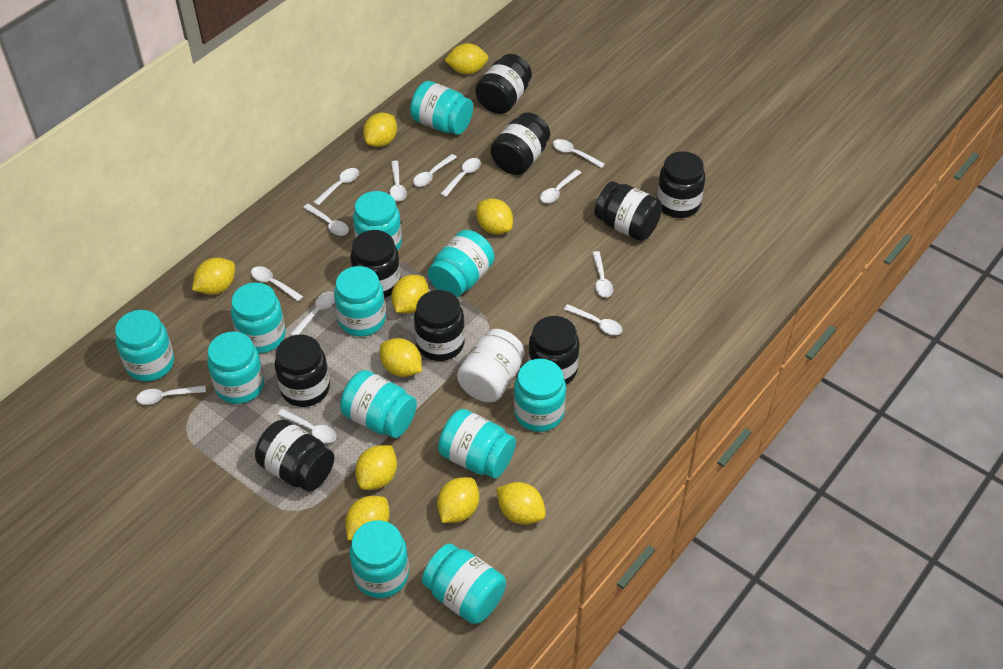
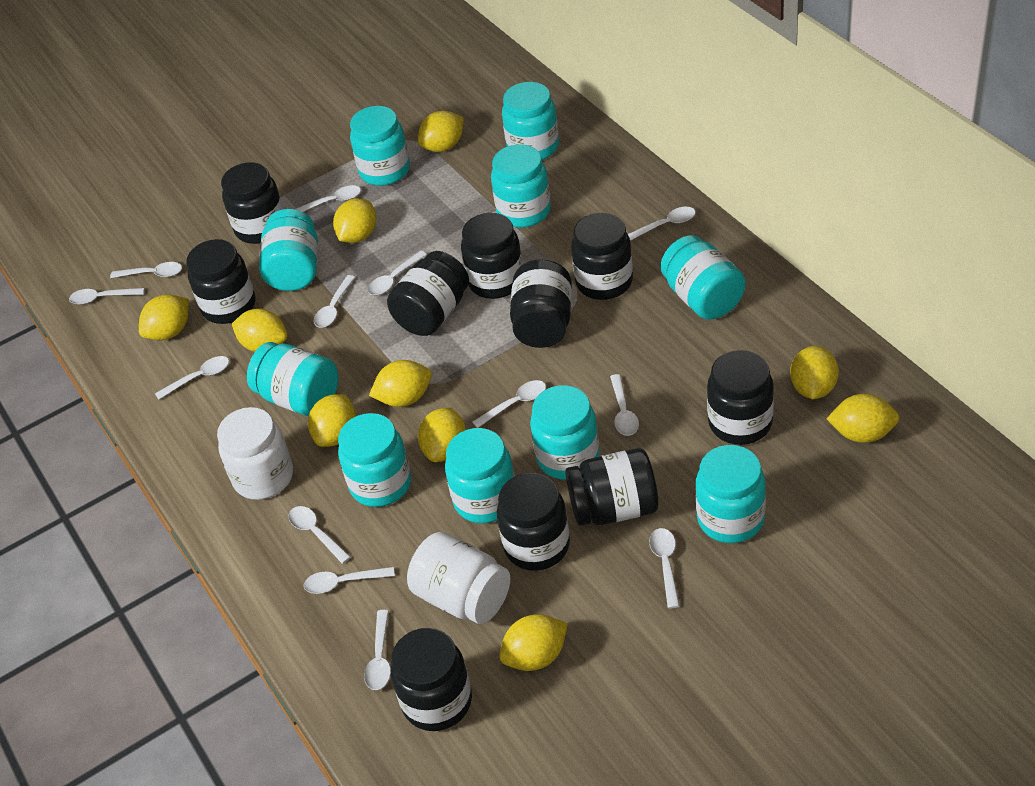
black jar: 9 -> 10
turquoise jar: 12 -> 10
white jar: 1 -> 2

